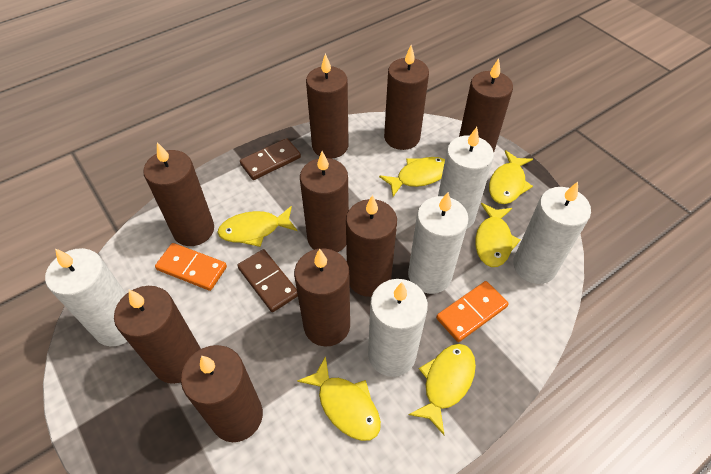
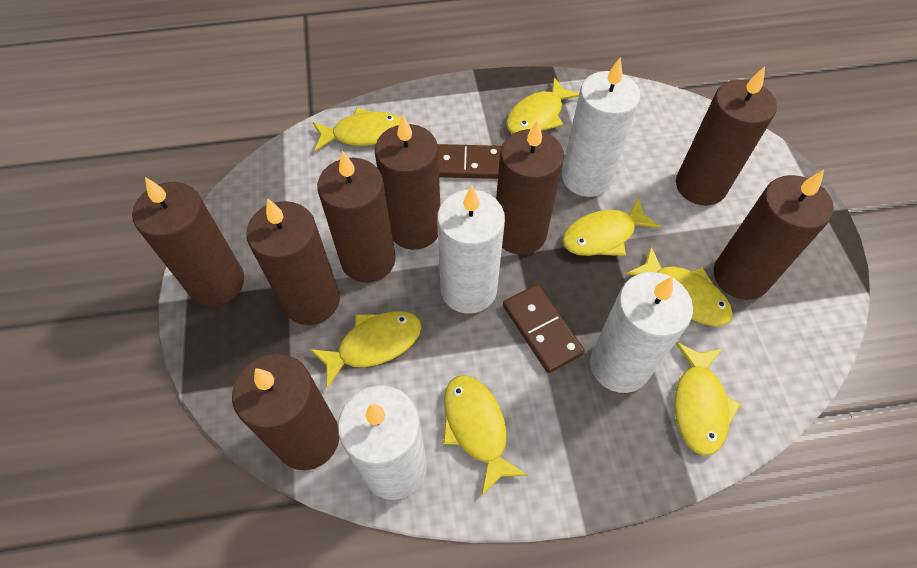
brown candle: 9 -> 8
orange domino: 2 -> 0
white candle: 5 -> 4
yellow fish: 6 -> 7

